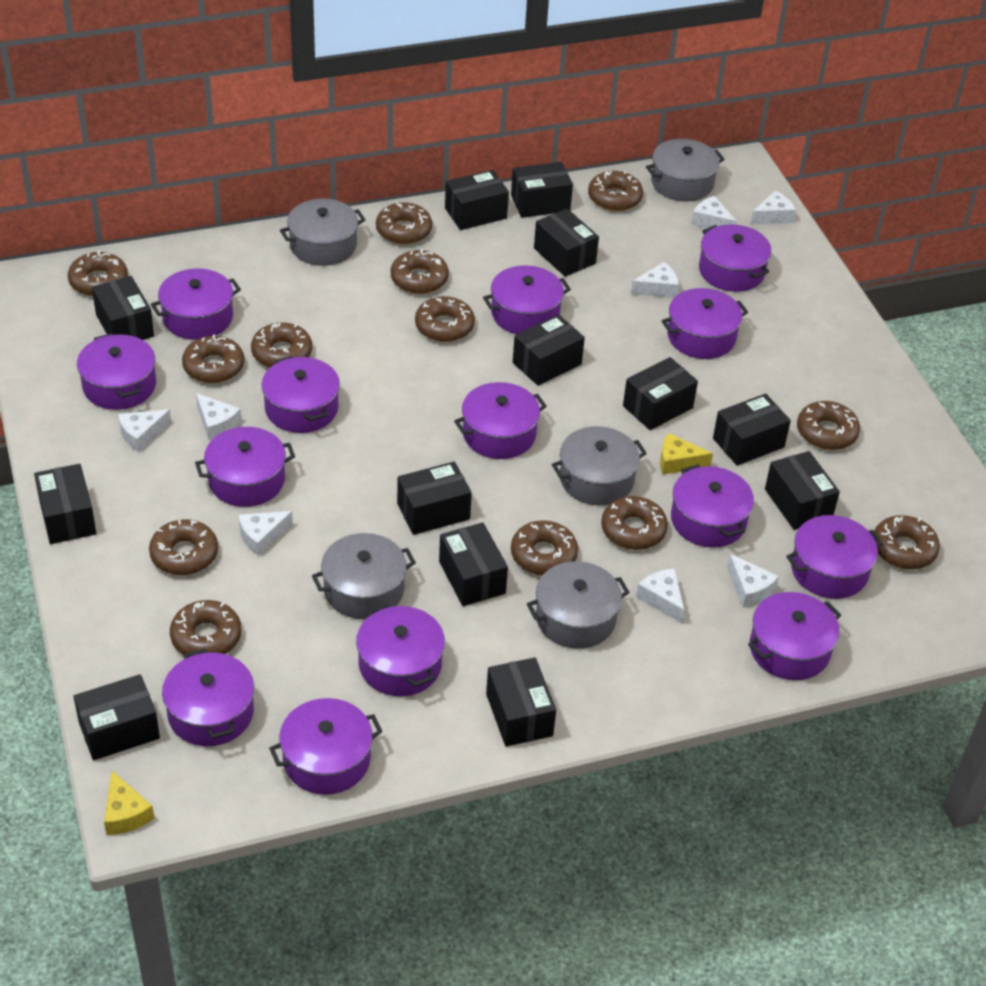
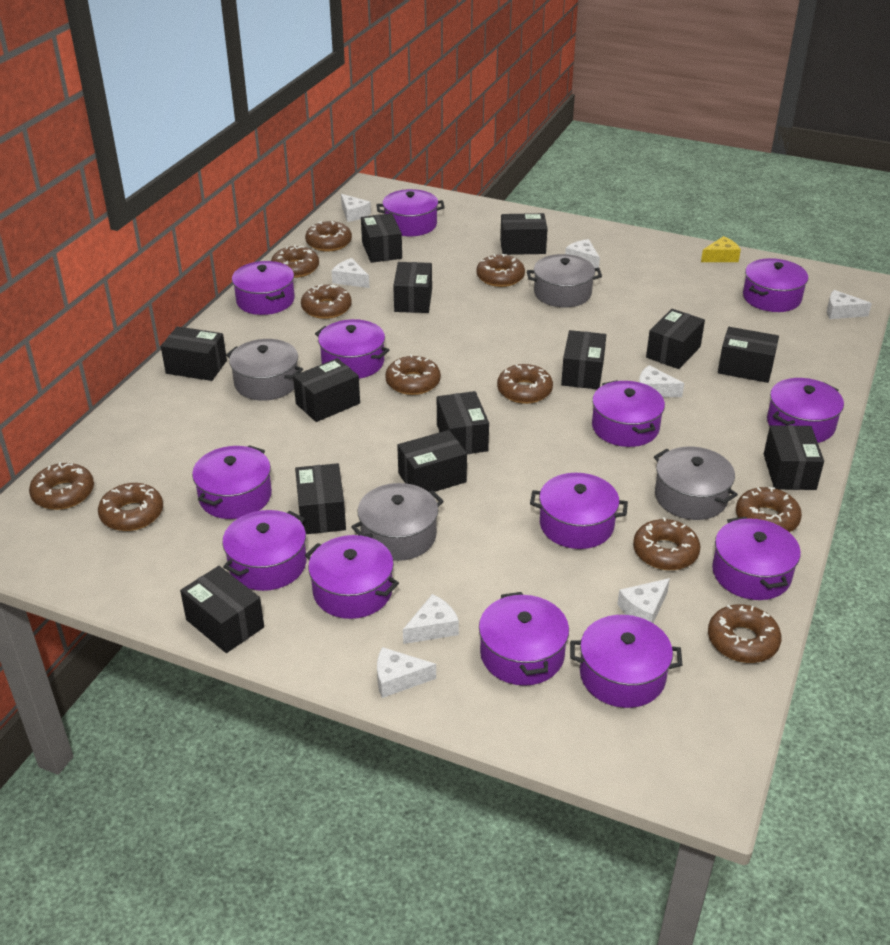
brown donut: 13 -> 11
grey pot: 5 -> 4
purple pot: 14 -> 13
yellow cheese: 2 -> 1

